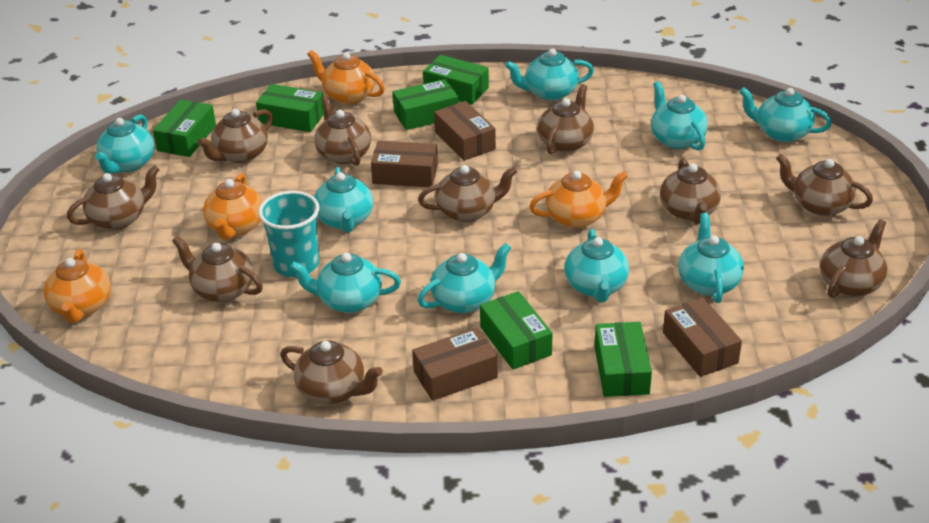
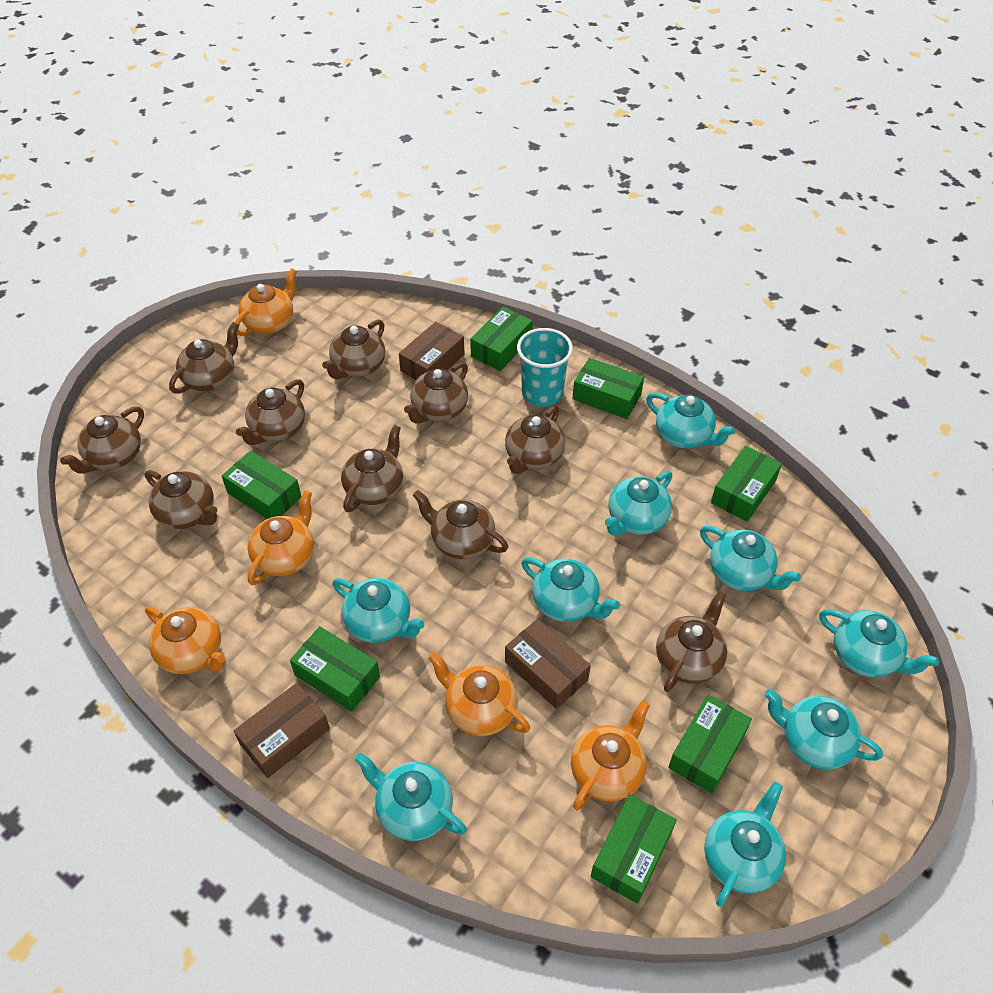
brown box: 4 -> 3
green box: 6 -> 7
orange teapot: 4 -> 5

